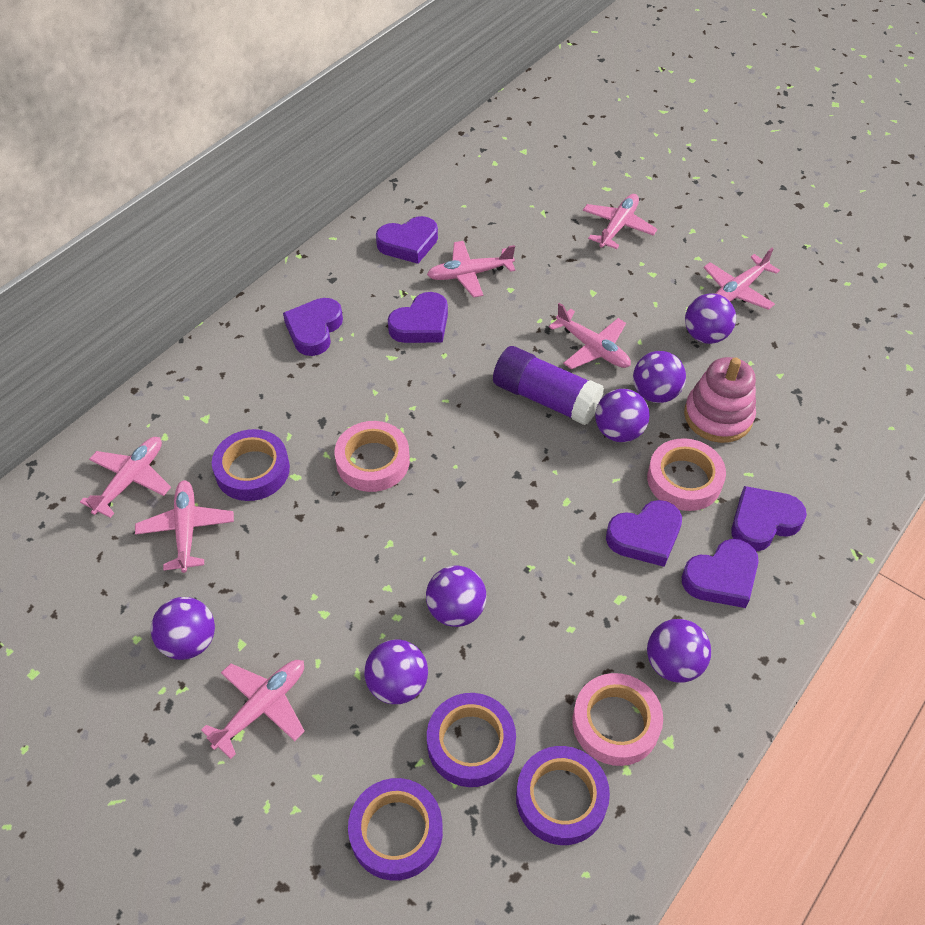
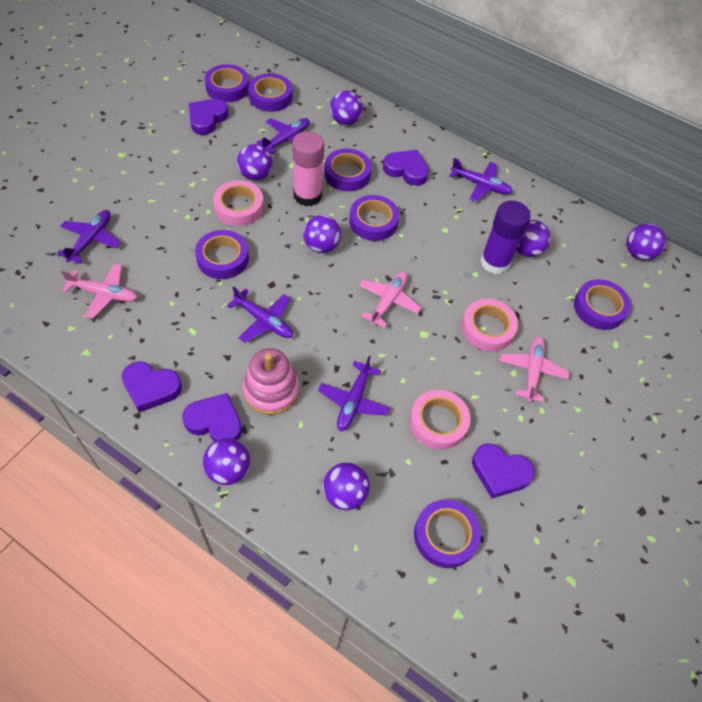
pink glue stick: 0 -> 1
pink plane: 7 -> 3
purple heart: 6 -> 5
purple plane: 0 -> 5
purple tape: 4 -> 7

